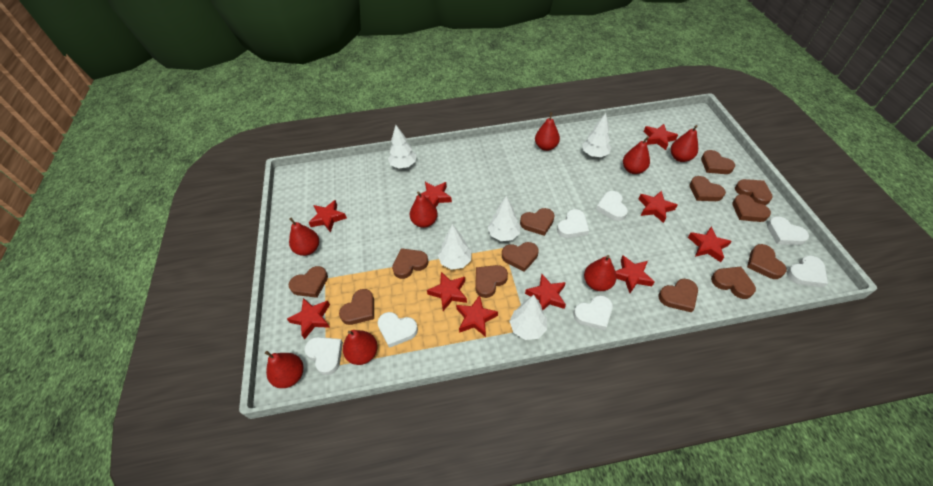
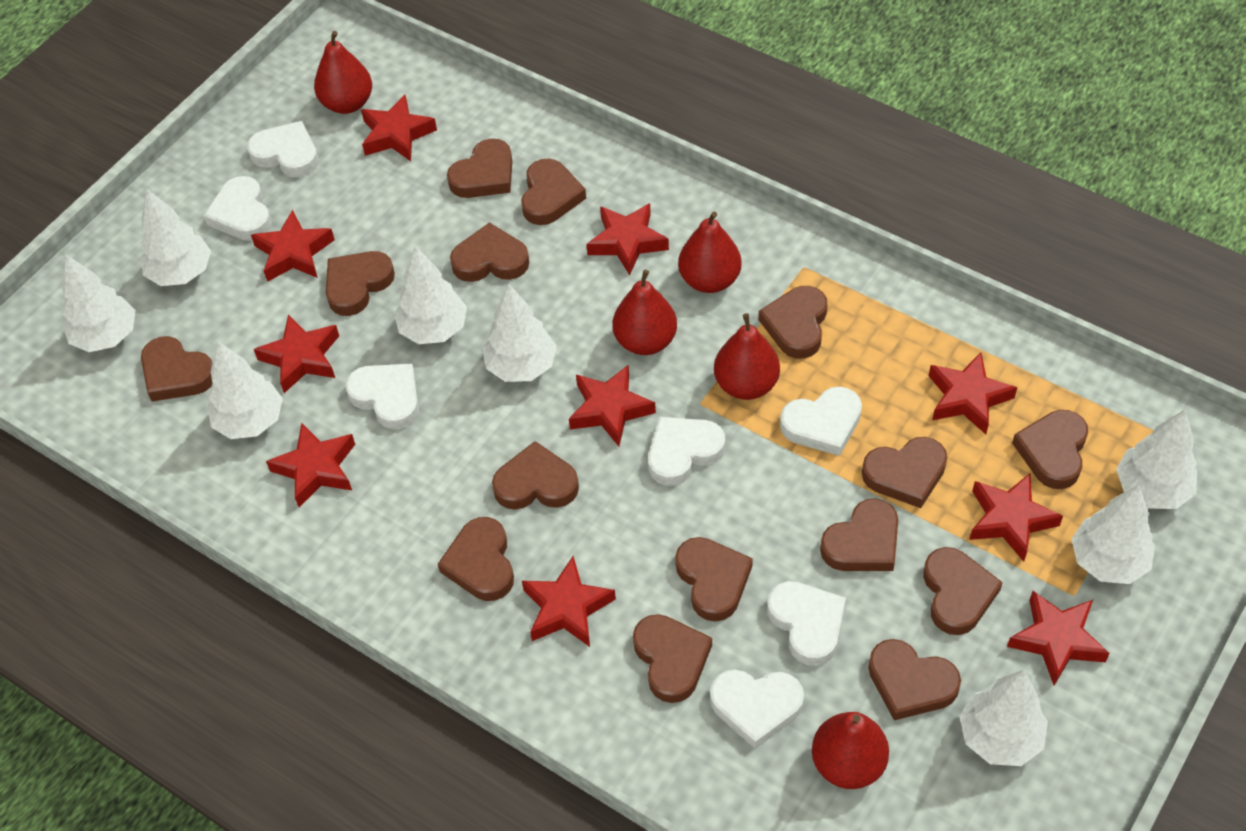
brown heart: 13 -> 15
red pear: 8 -> 5
white tree: 5 -> 8

